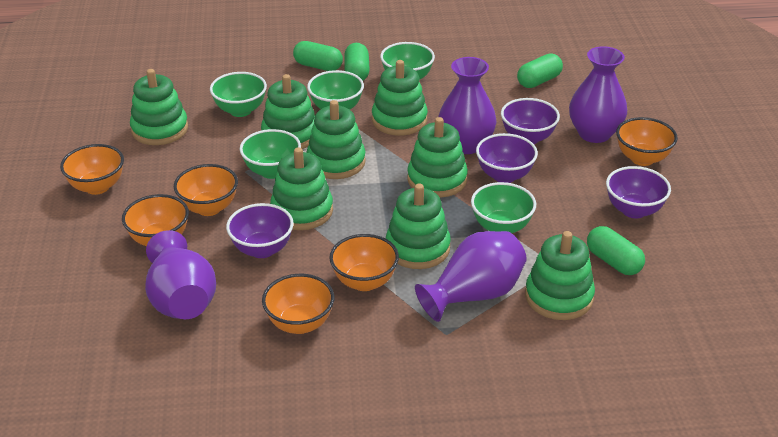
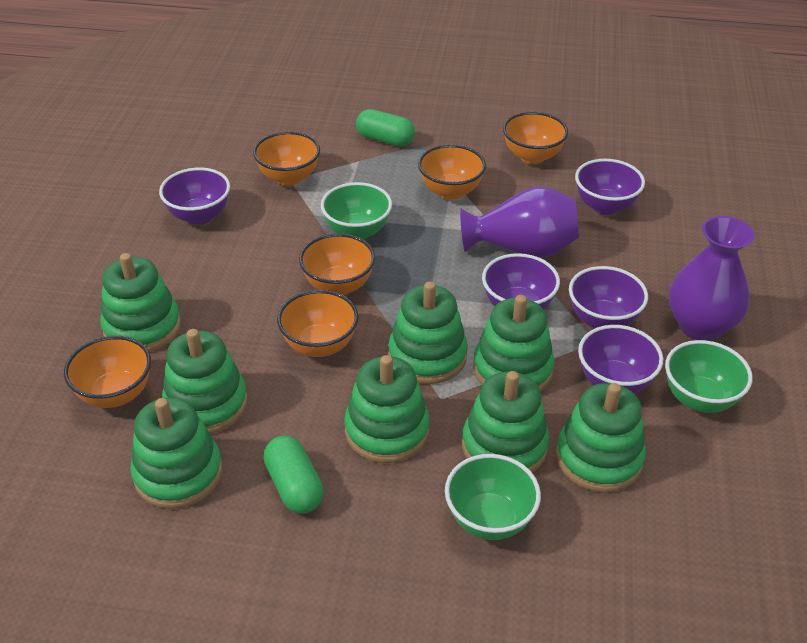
green bowl: 5 -> 3
green capsule: 4 -> 2
purple bowl: 4 -> 5
purple vase: 4 -> 2

